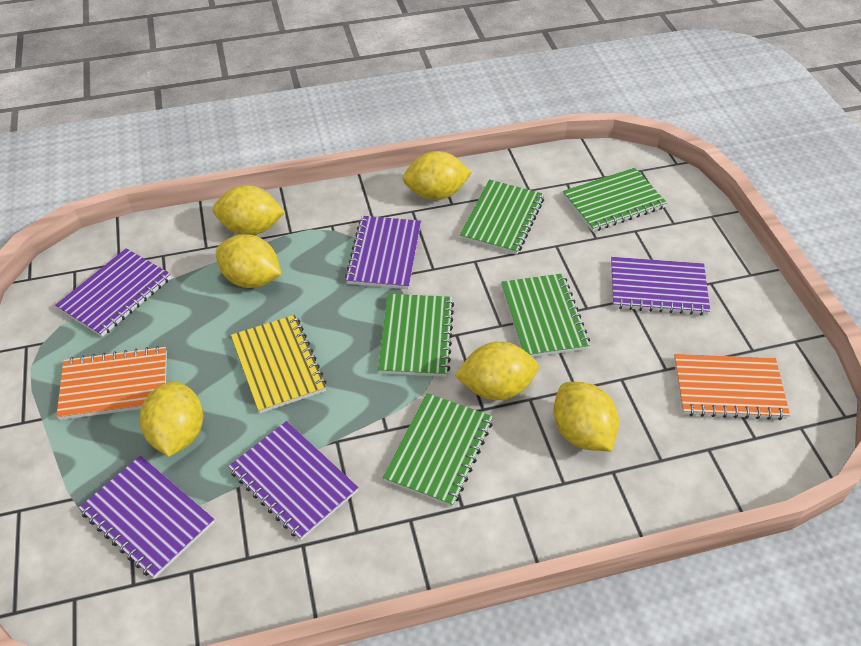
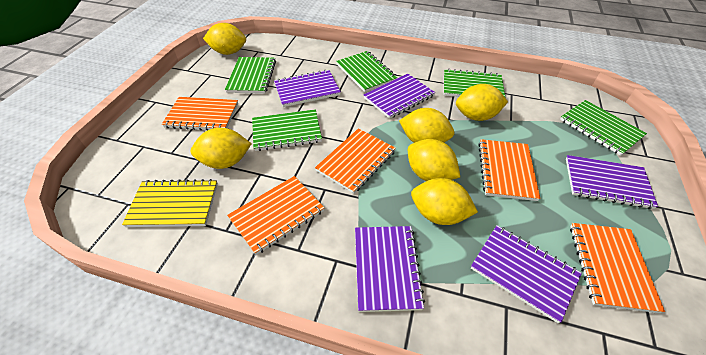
orange notebook: 2 -> 5

